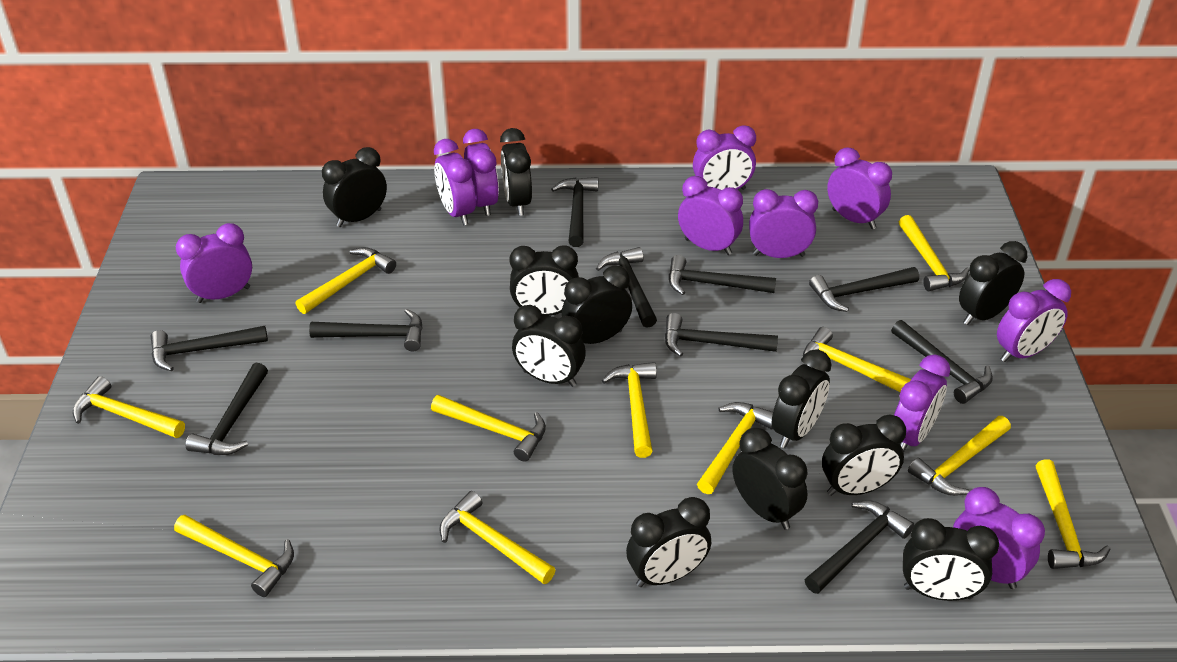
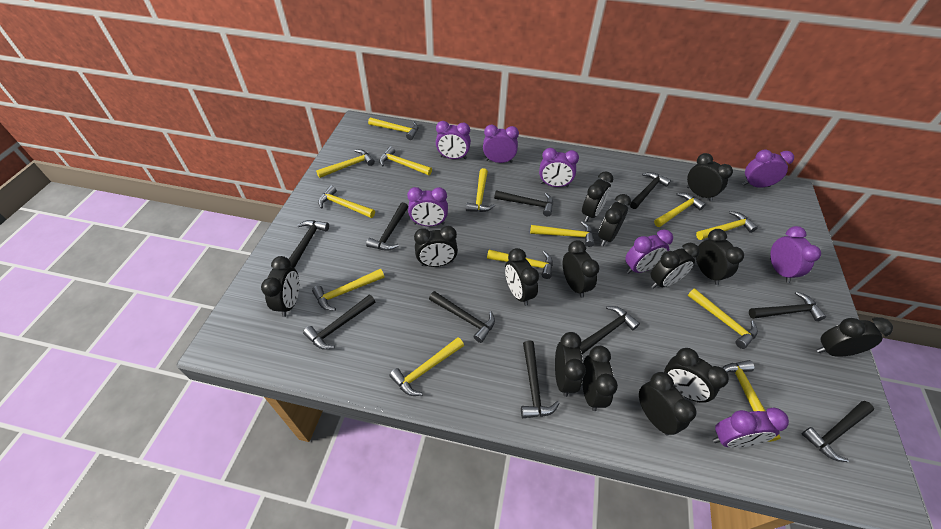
black clock: 11 -> 14
purple clock: 10 -> 8
yellow hammer: 11 -> 13

